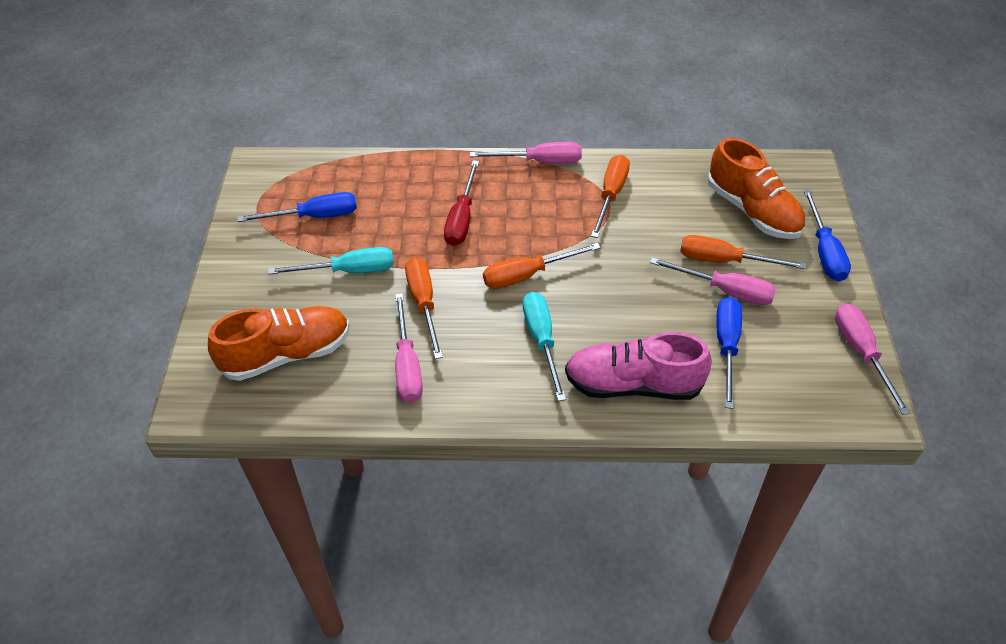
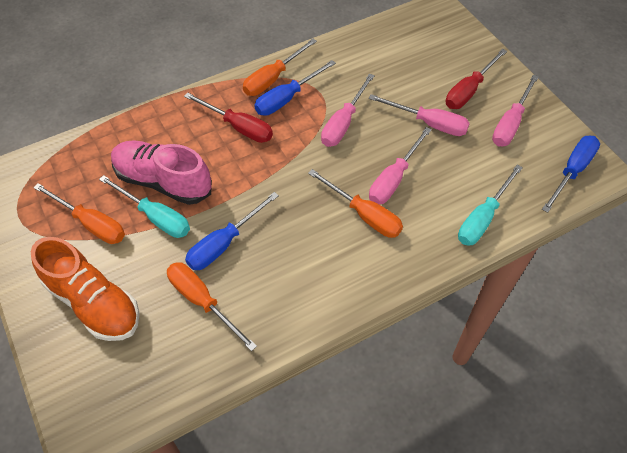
orange shoe: 2 -> 1
red screwdriver: 1 -> 2

